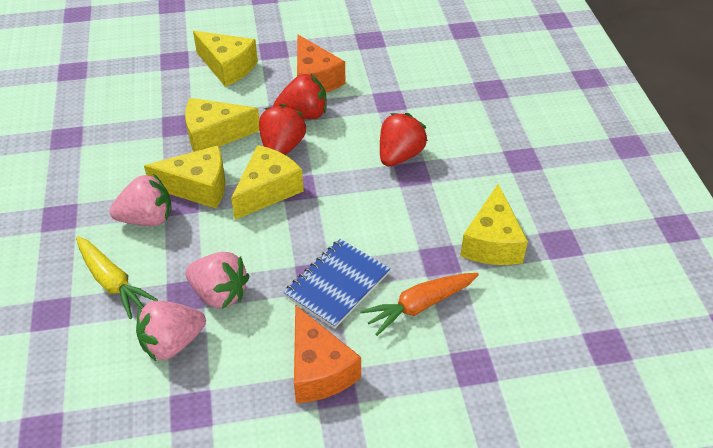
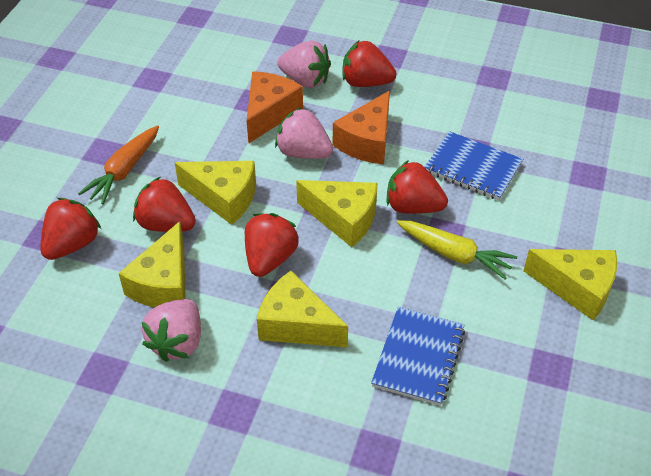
blue notebook: 1 -> 2
red strawberry: 3 -> 5

